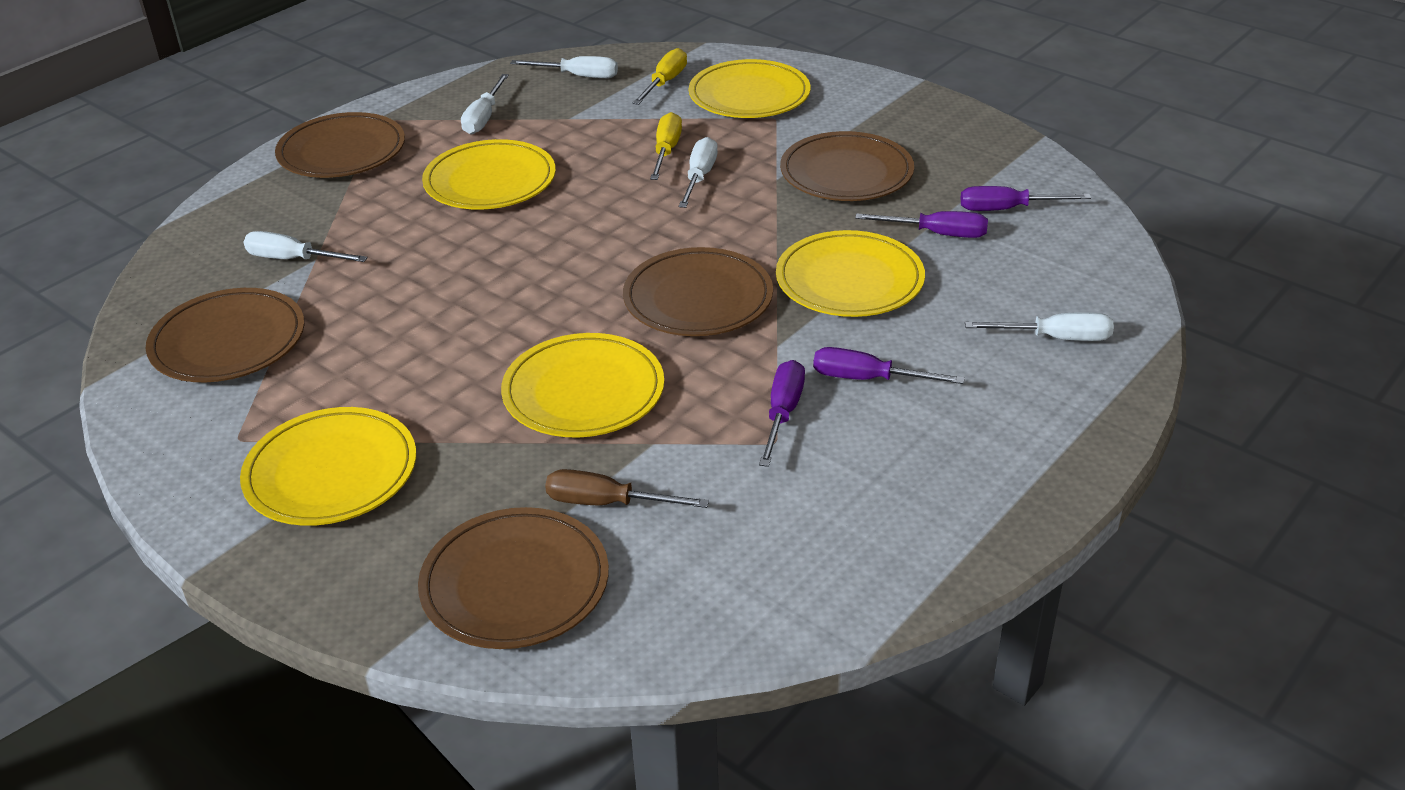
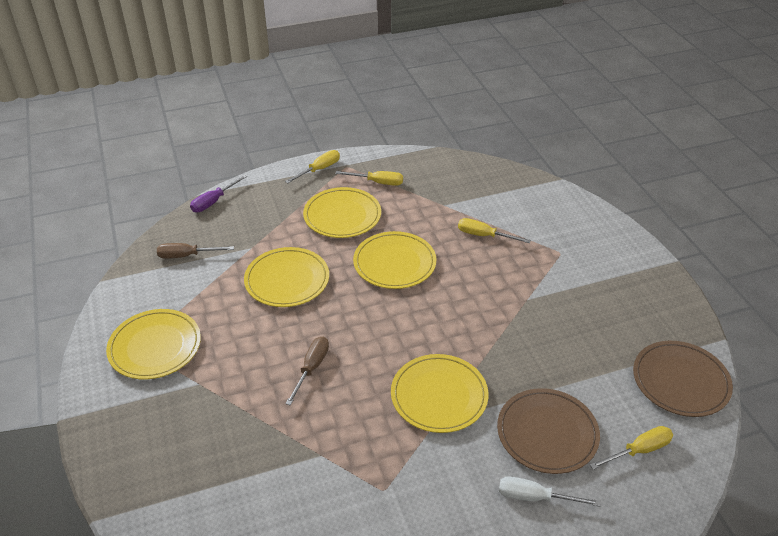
brown plate: 5 -> 2
brown screwdriver: 1 -> 2
purple screwdriver: 4 -> 1
white screwdriver: 5 -> 1
yellow screwdriver: 2 -> 4

